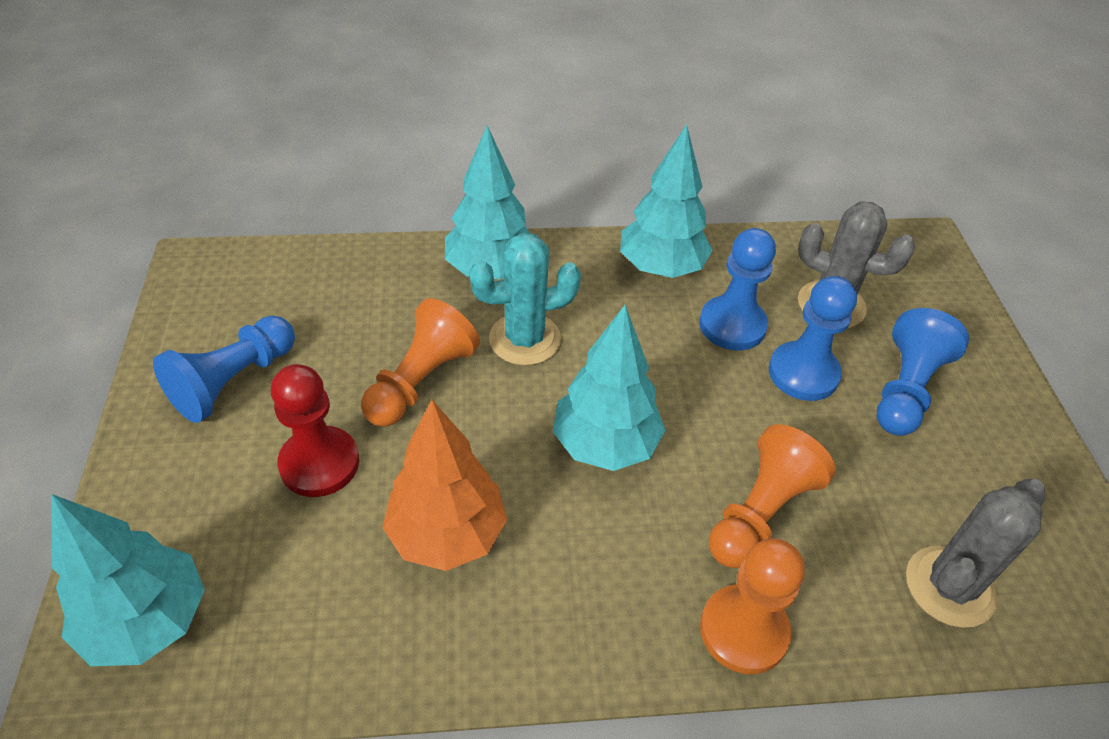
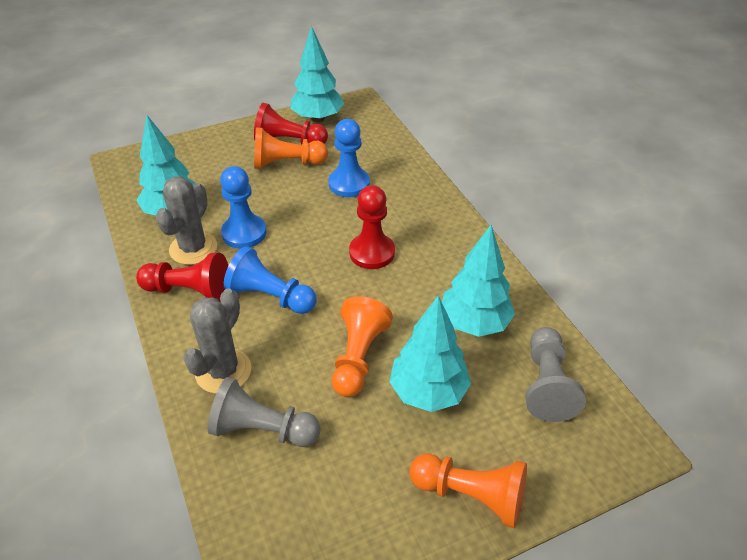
blue pawn: 4 -> 3
grey pawn: 0 -> 2
orange tree: 1 -> 0
red pawn: 1 -> 3
turquoise cactus: 1 -> 0

